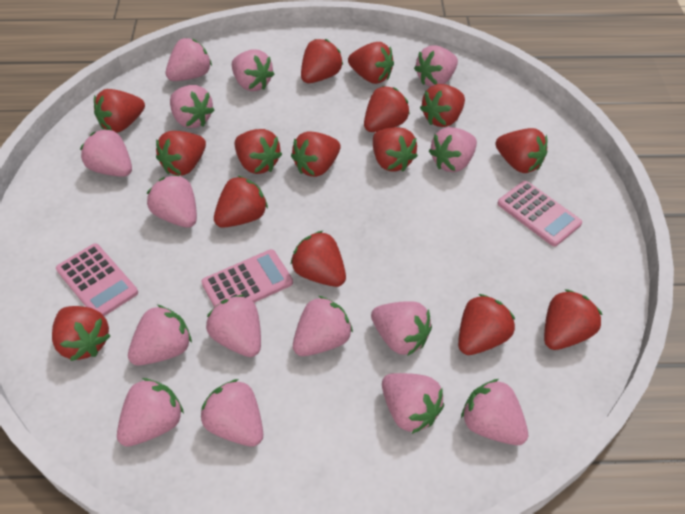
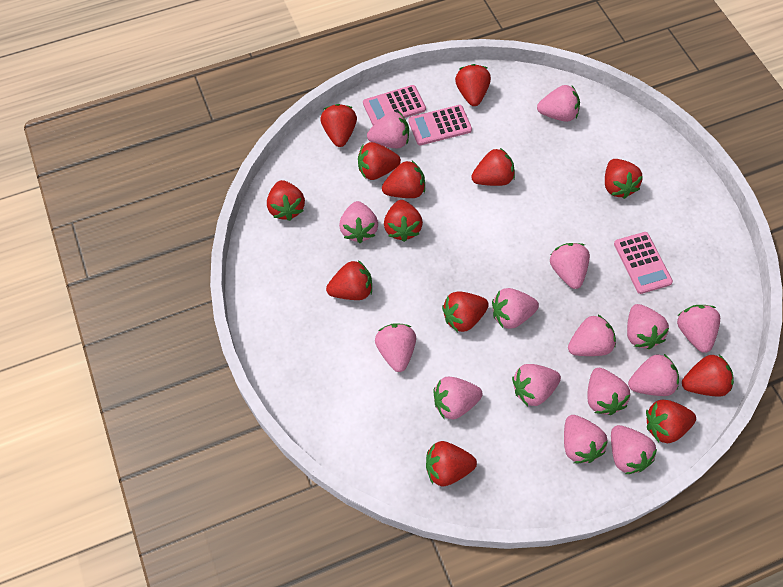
red strawberry: 15 -> 13

